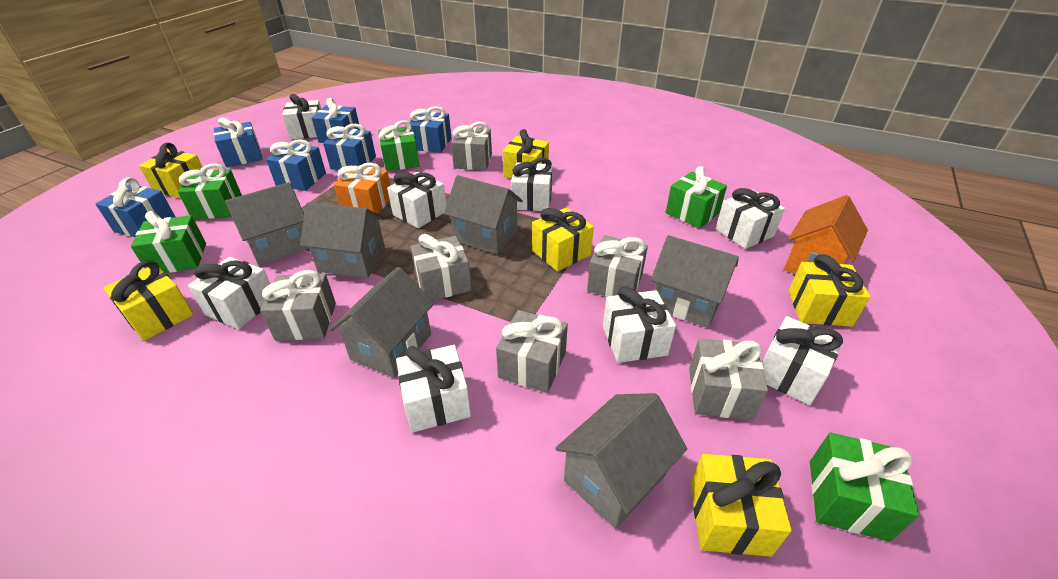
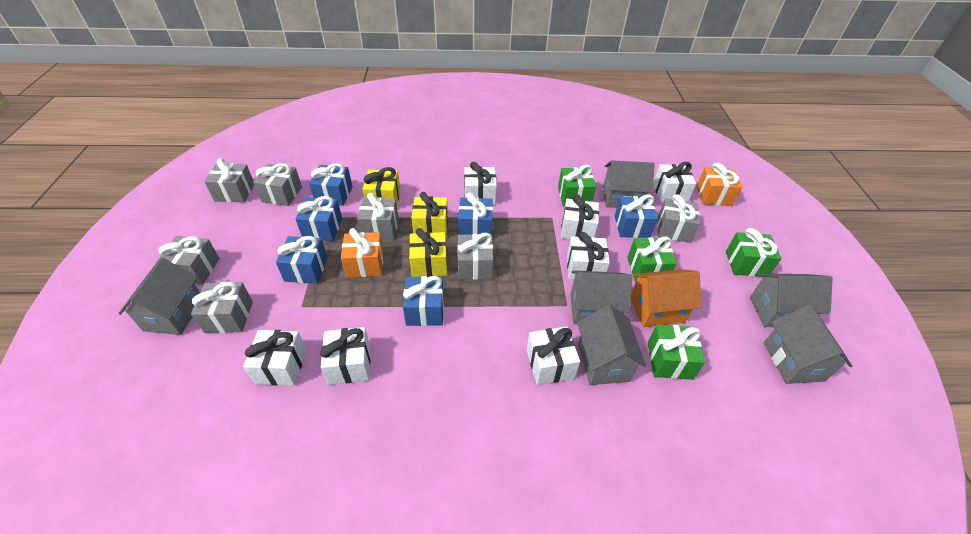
green gift: 5 -> 4
grey gift: 6 -> 7
orange gift: 1 -> 2
white gift: 8 -> 7
yellow gift: 6 -> 3

